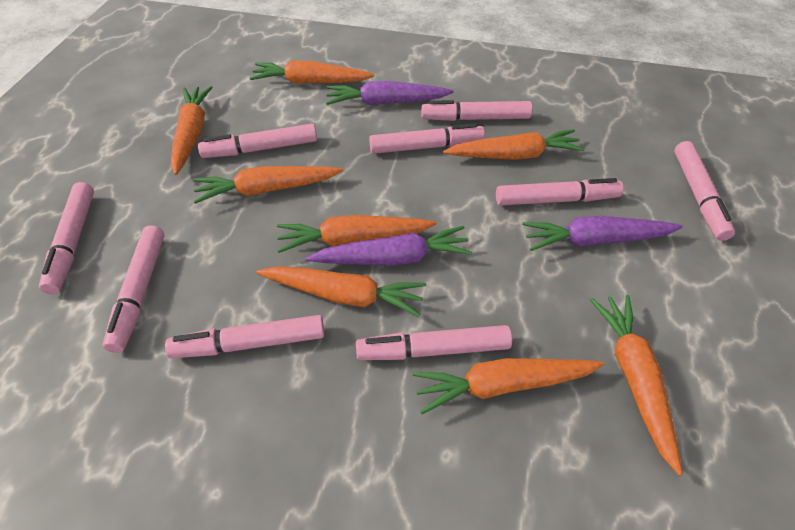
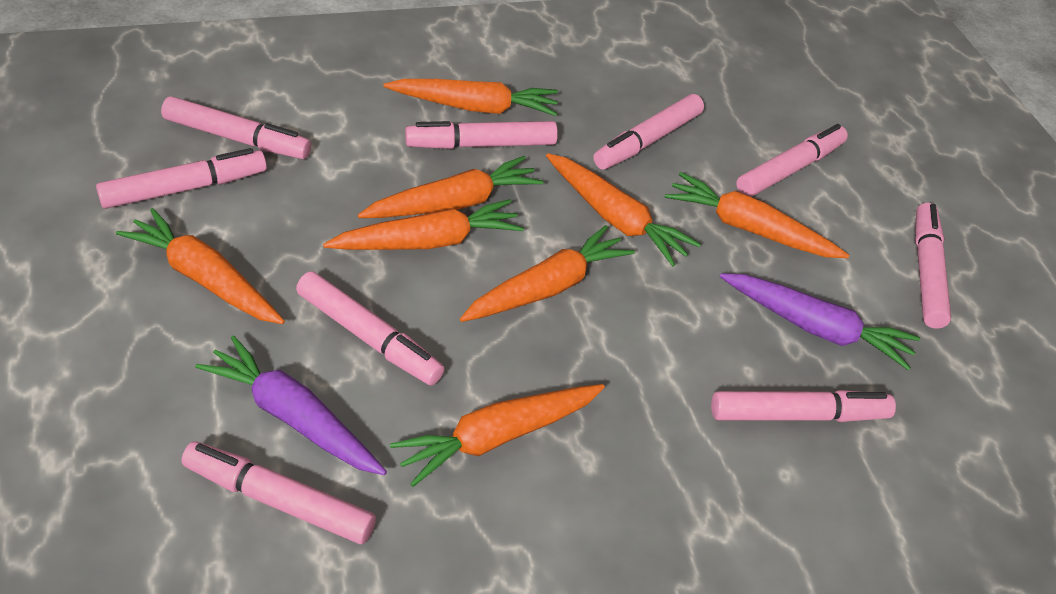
purple carrot: 3 -> 2

